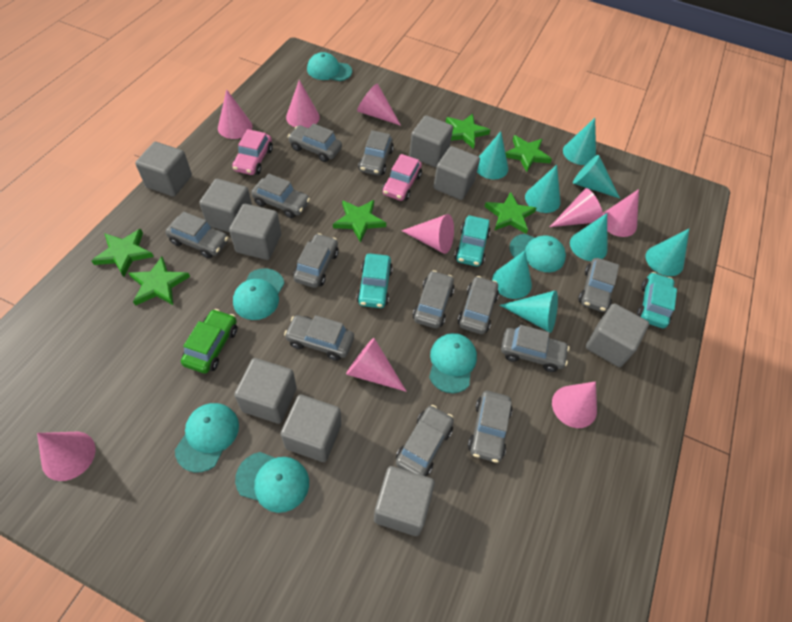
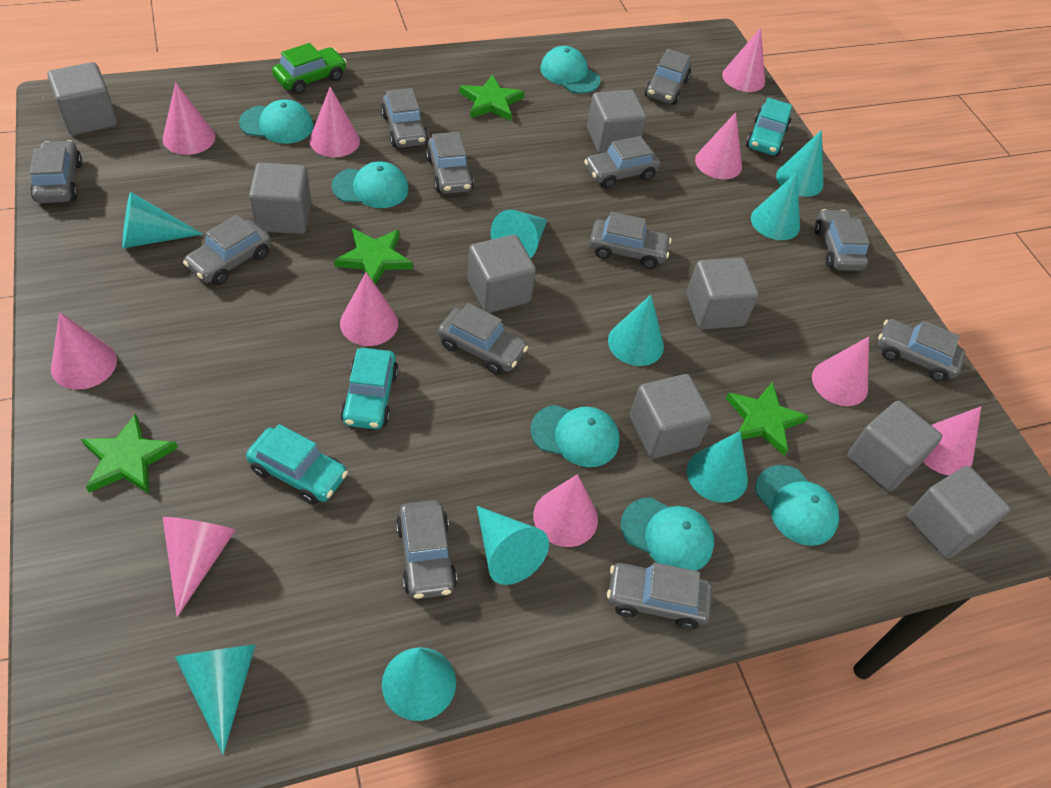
green star: 6 -> 4
grey cube: 9 -> 8
pink car: 2 -> 0
pink cone: 9 -> 10
turquoise cone: 8 -> 9

